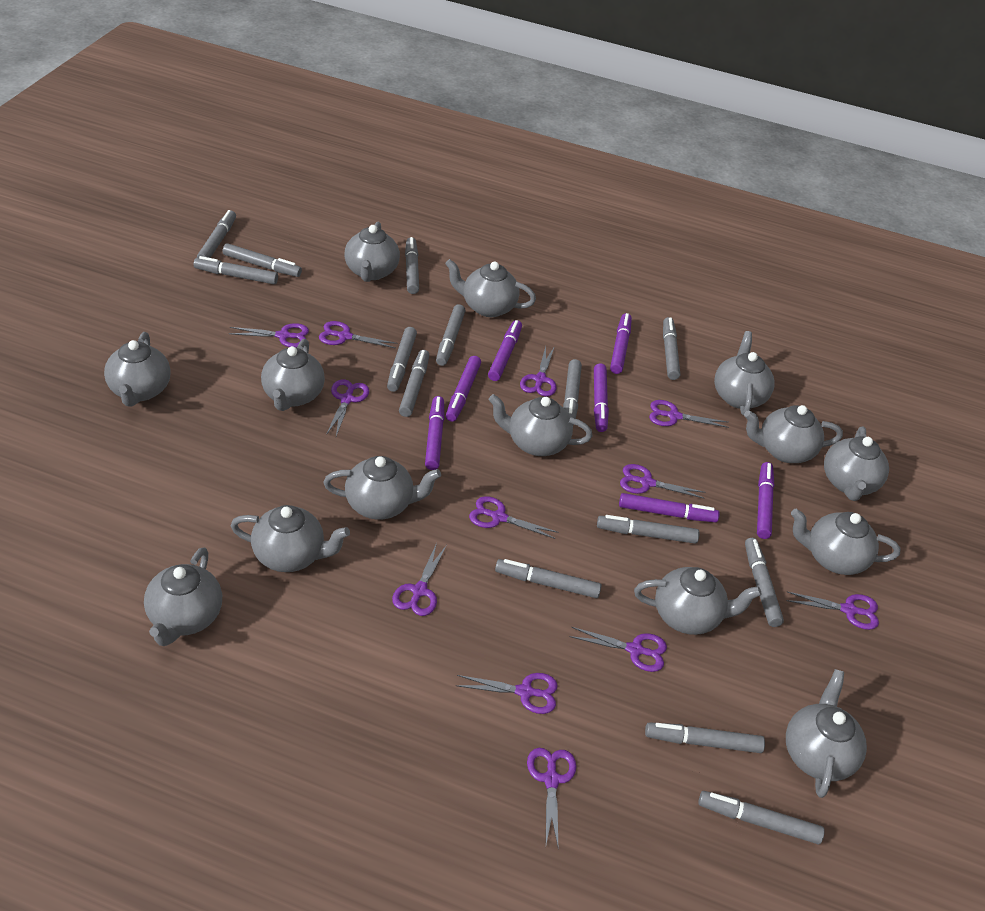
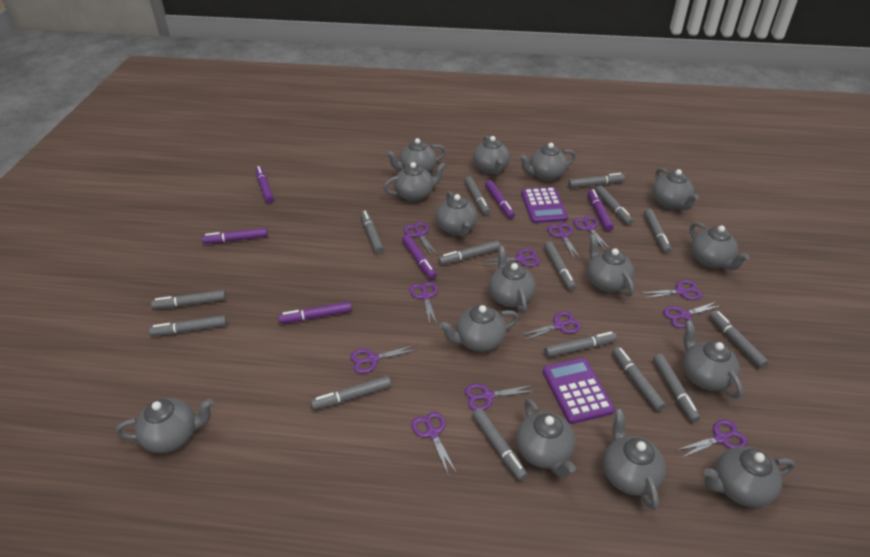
grey marker: 14 -> 15
grey teapot: 14 -> 15
purple calculator: 0 -> 2
purple marker: 7 -> 6

